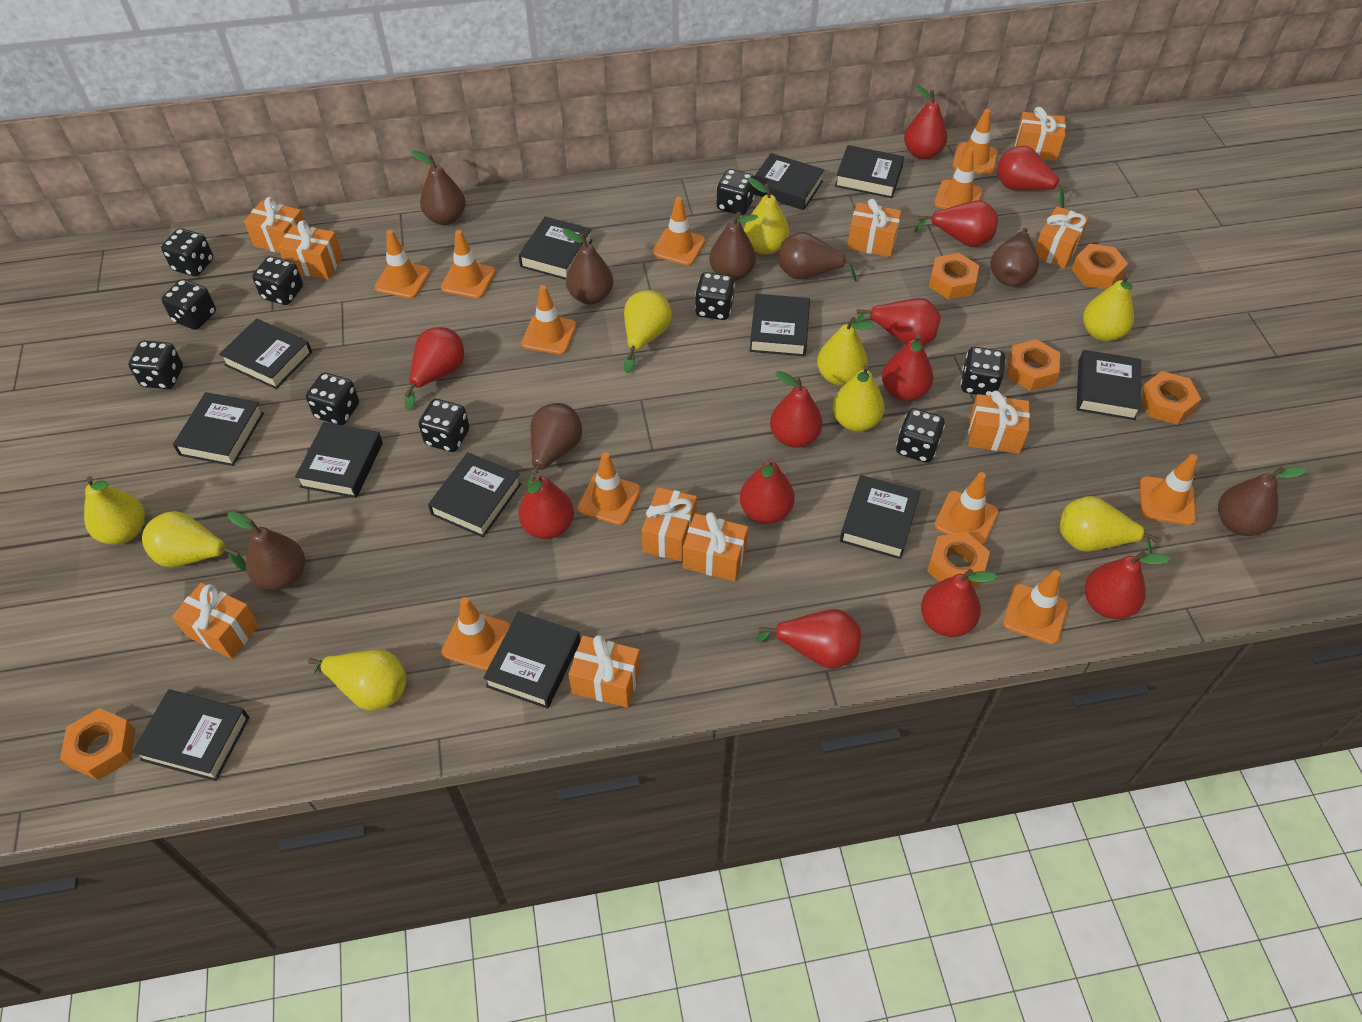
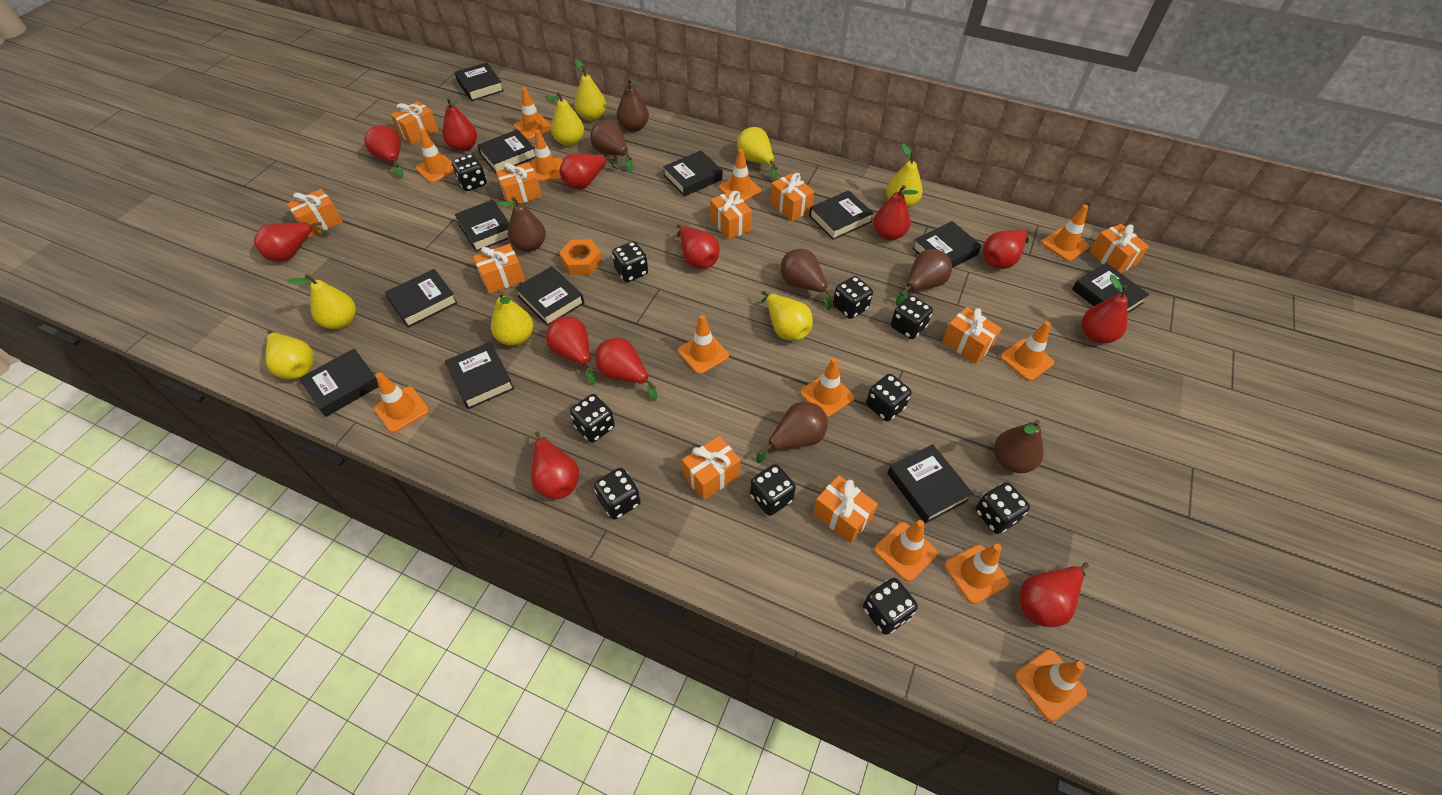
brown pear: 8 -> 7
orange nut: 6 -> 1
orange traffic cone: 11 -> 12
yellow pear: 9 -> 8

